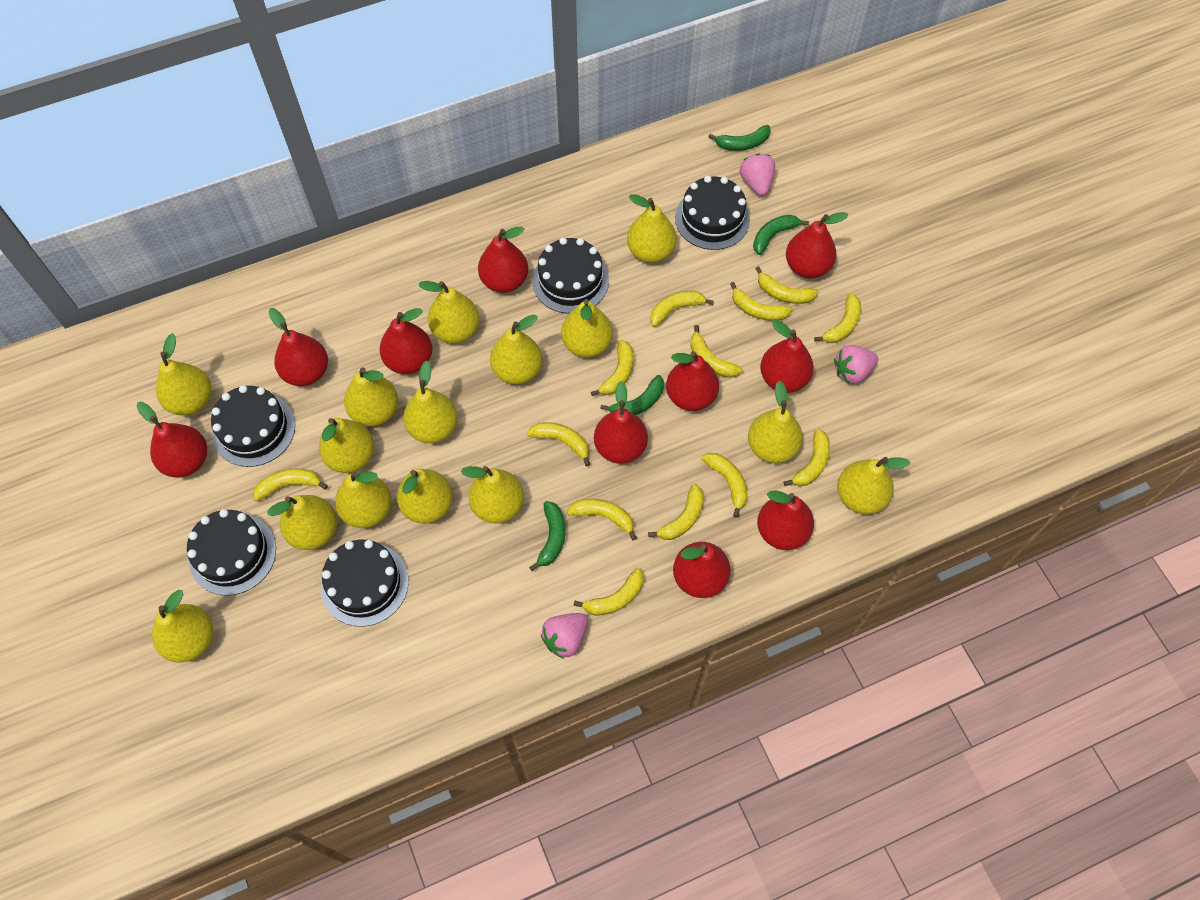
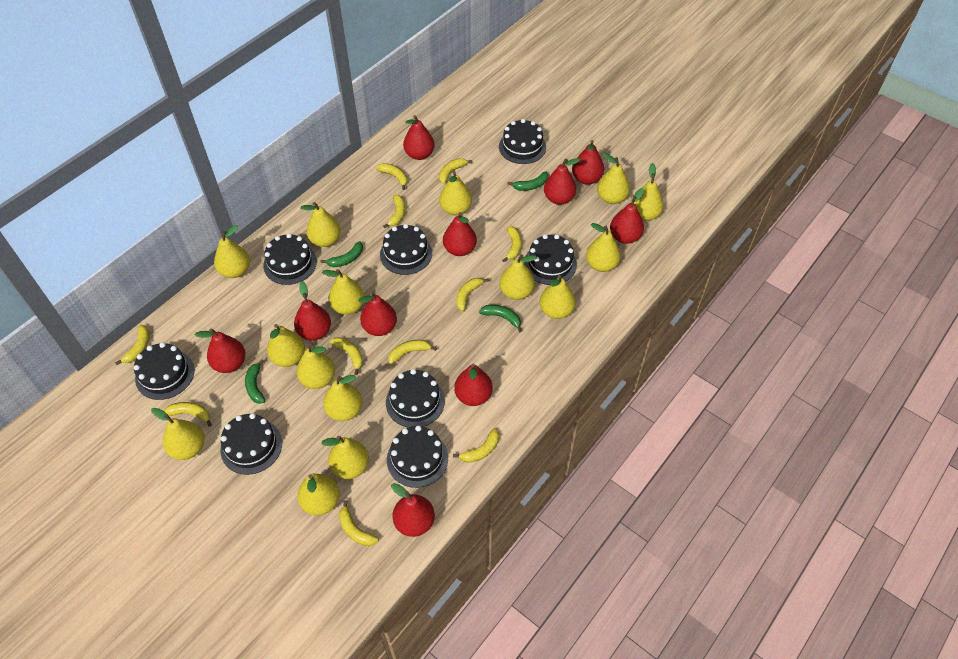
black cake: 5 -> 8
pink strawberry: 3 -> 0
yellow banana: 13 -> 11

